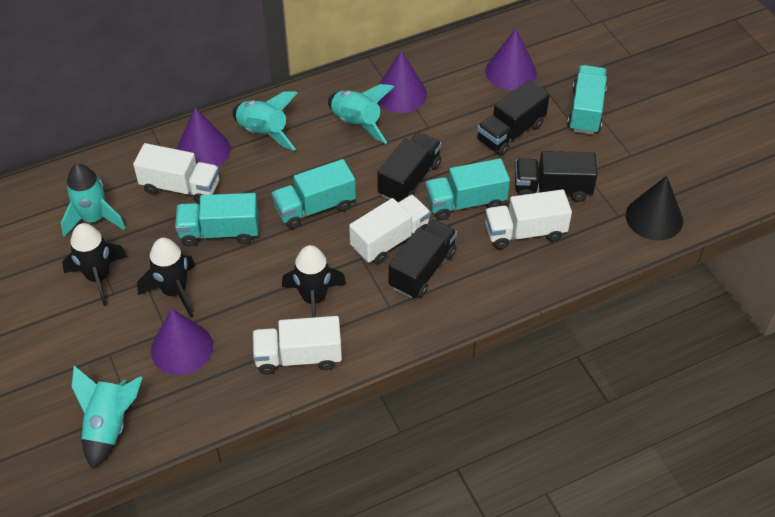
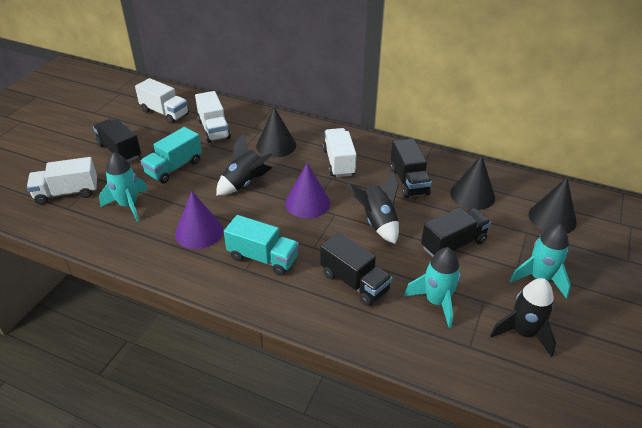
black cone: 1 -> 3
purple cone: 4 -> 2
turquoise rocket: 4 -> 3
turquoise truck: 4 -> 2

